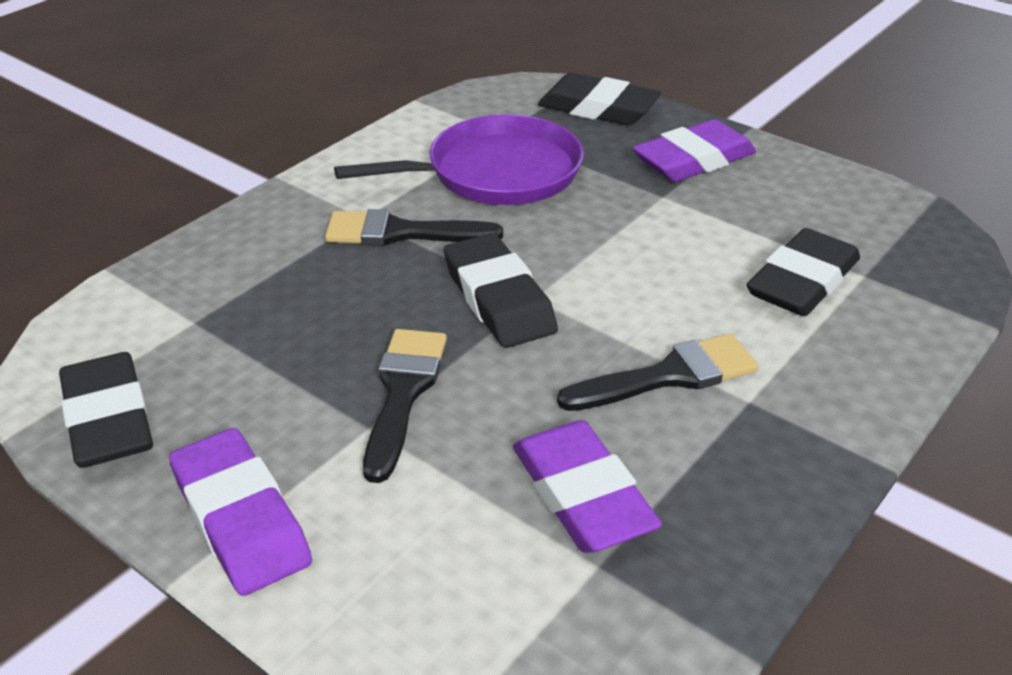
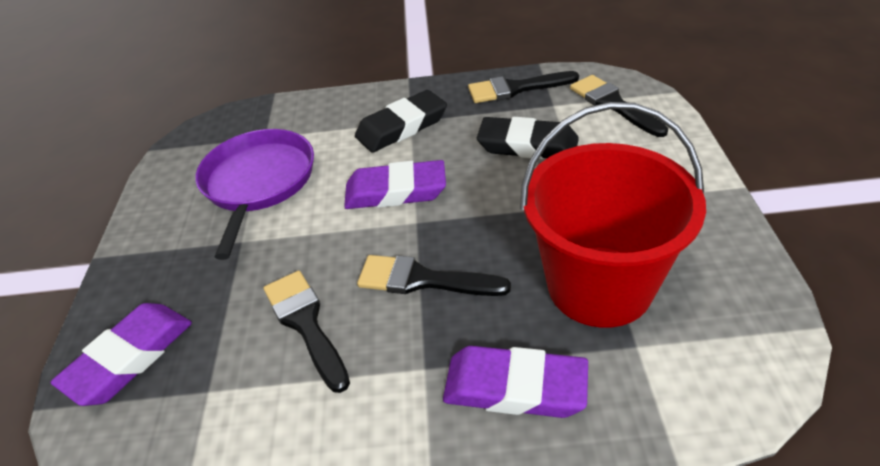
black brush: 3 -> 4
black eraser: 4 -> 2
red bucket: 0 -> 1

